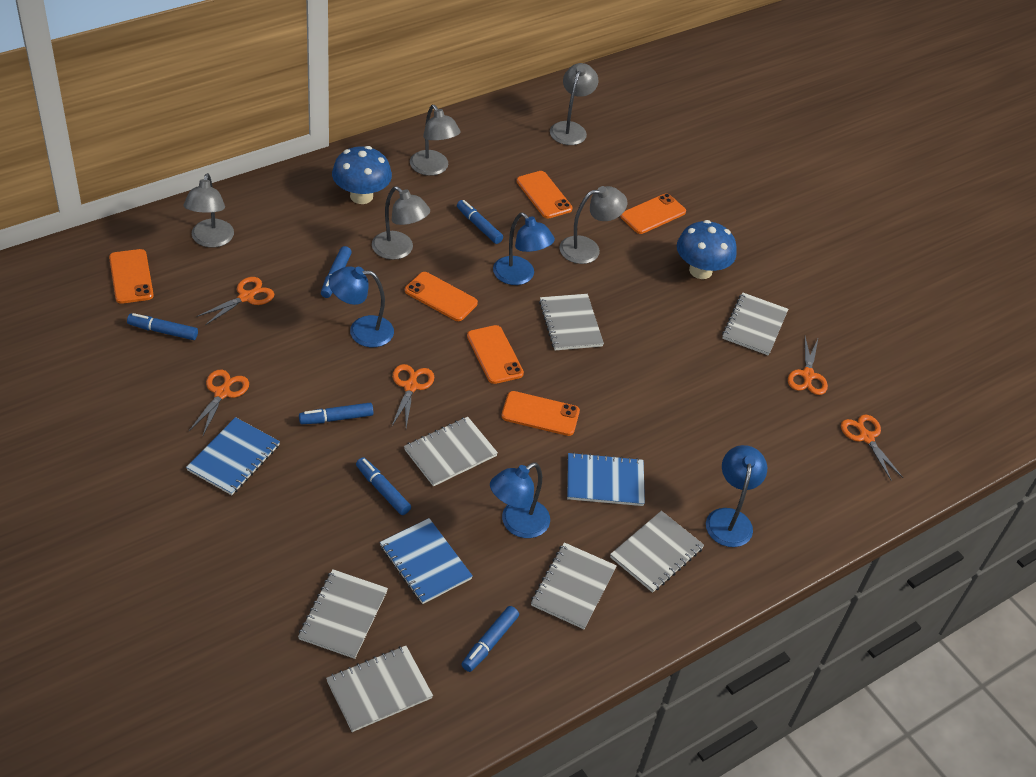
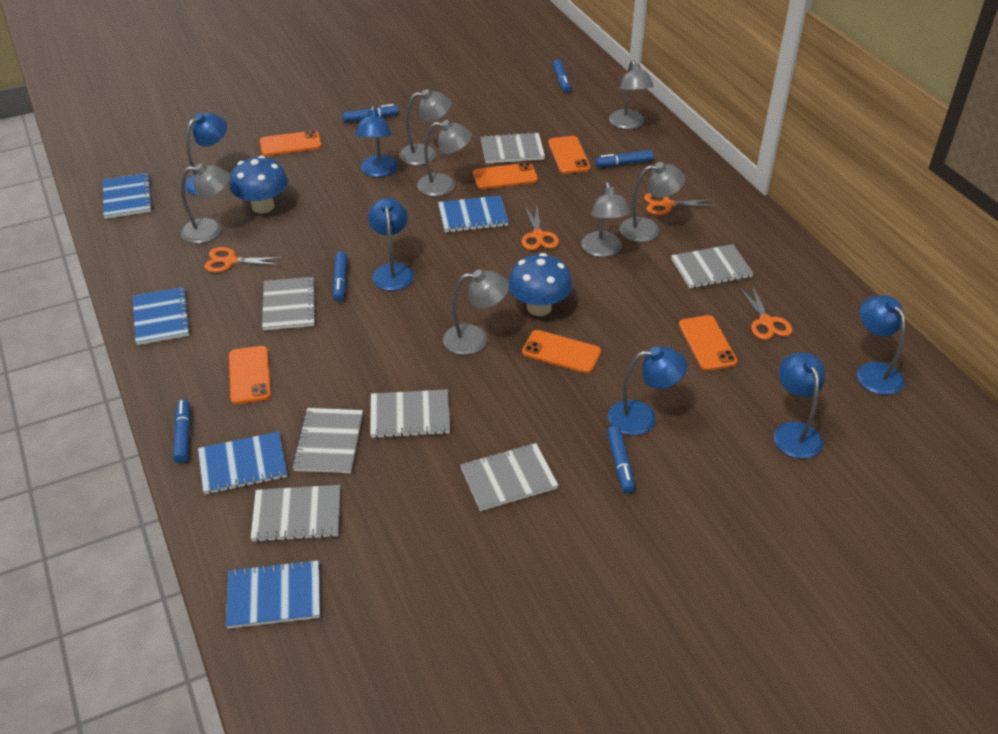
blue lamp: 4 -> 6
blue notebook: 3 -> 5
grey lamp: 5 -> 7
orange scissors: 5 -> 4

